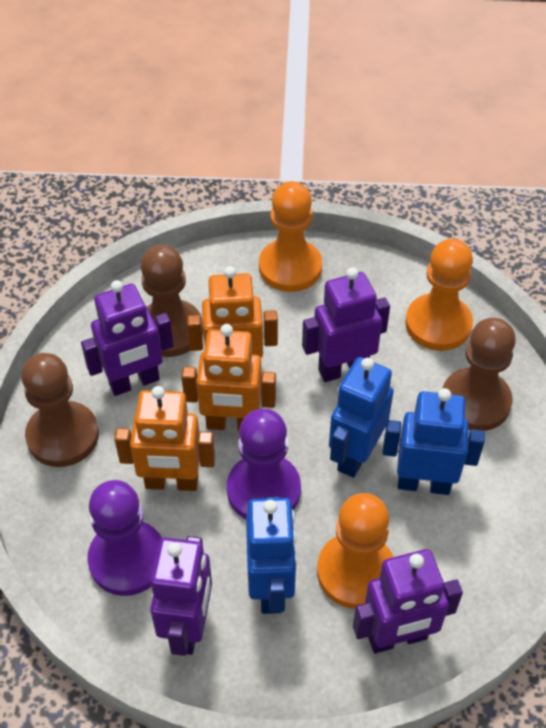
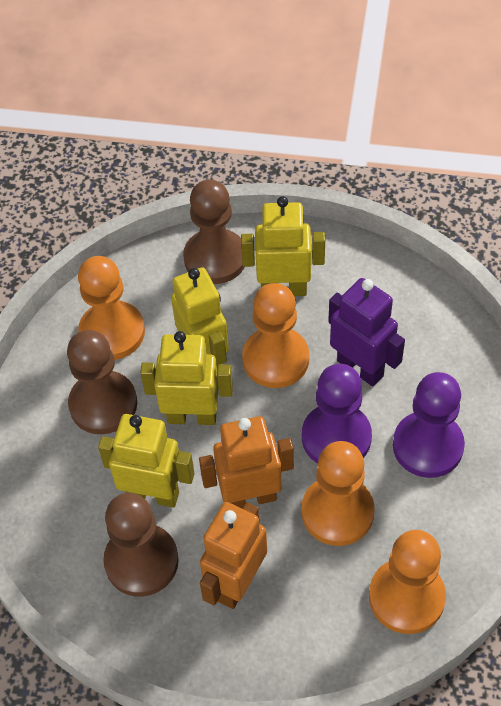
blue robot: 3 -> 0
orange pawn: 3 -> 4
orange robot: 3 -> 2
purple robot: 4 -> 1
yellow robot: 0 -> 4

